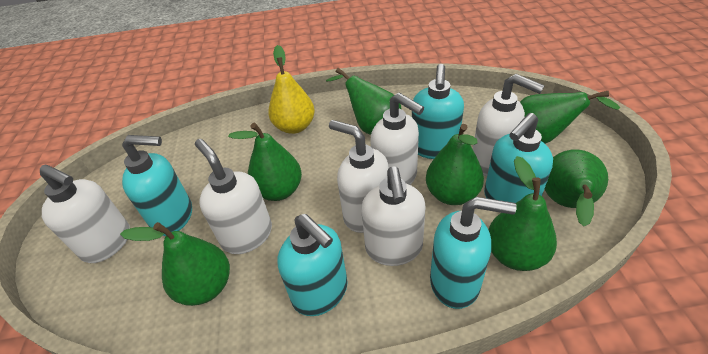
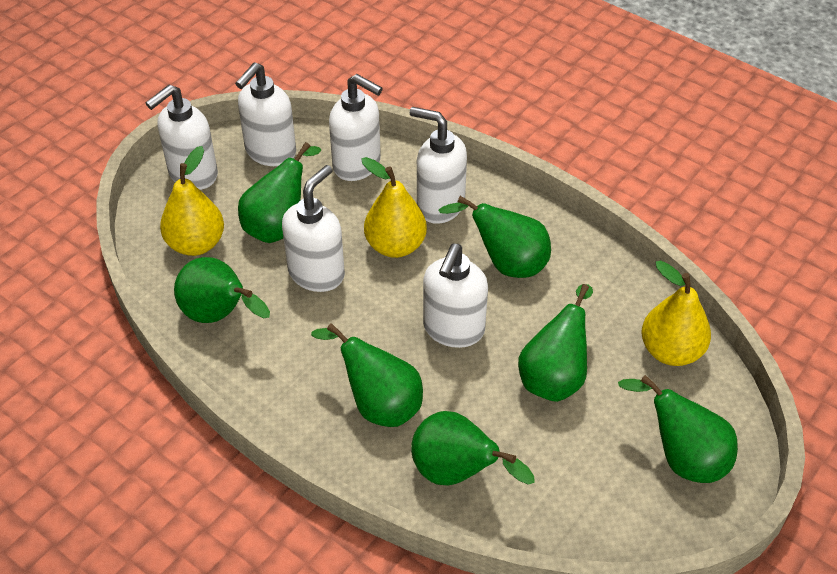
turquoise soap dispenser: 5 -> 0
yellow pear: 1 -> 3

